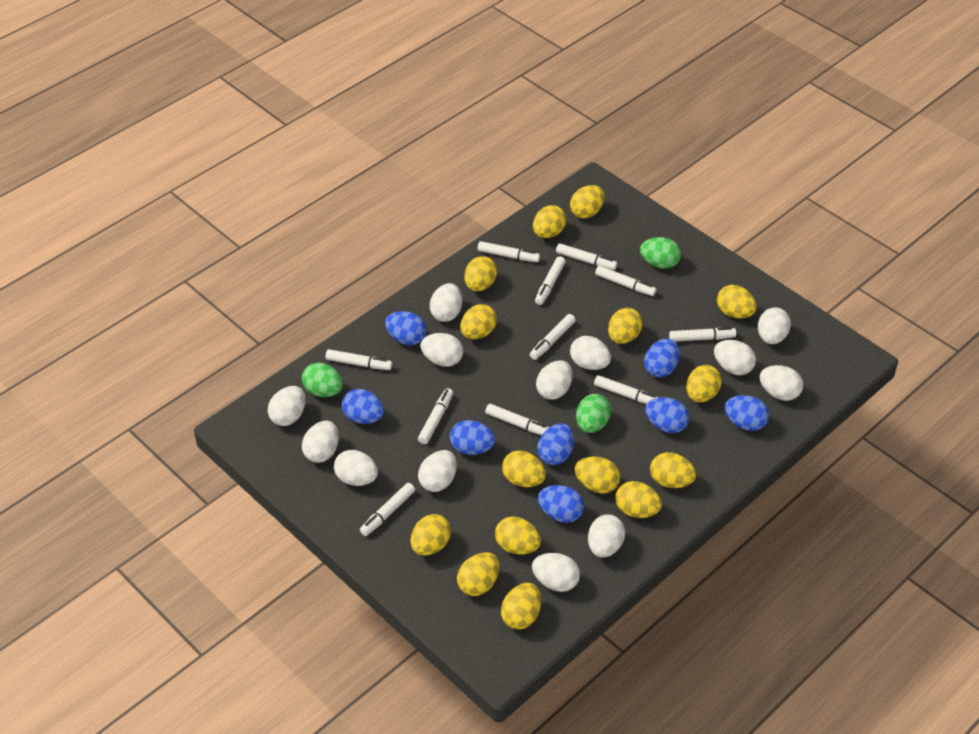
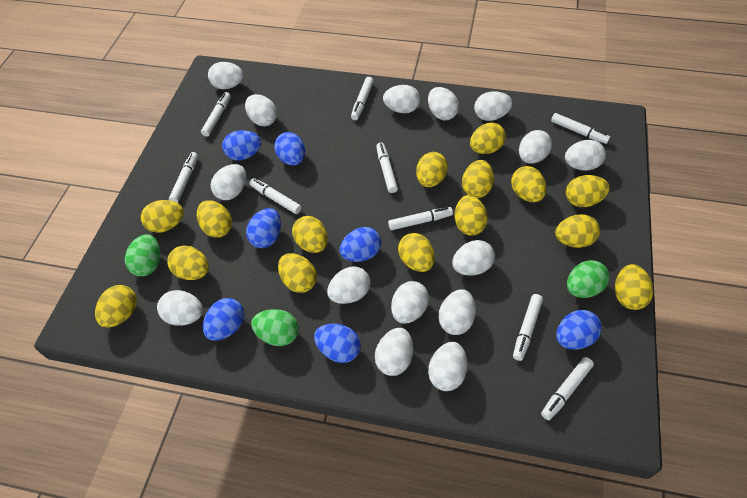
blue egg: 8 -> 7
white egg: 13 -> 15
white marker: 11 -> 9

